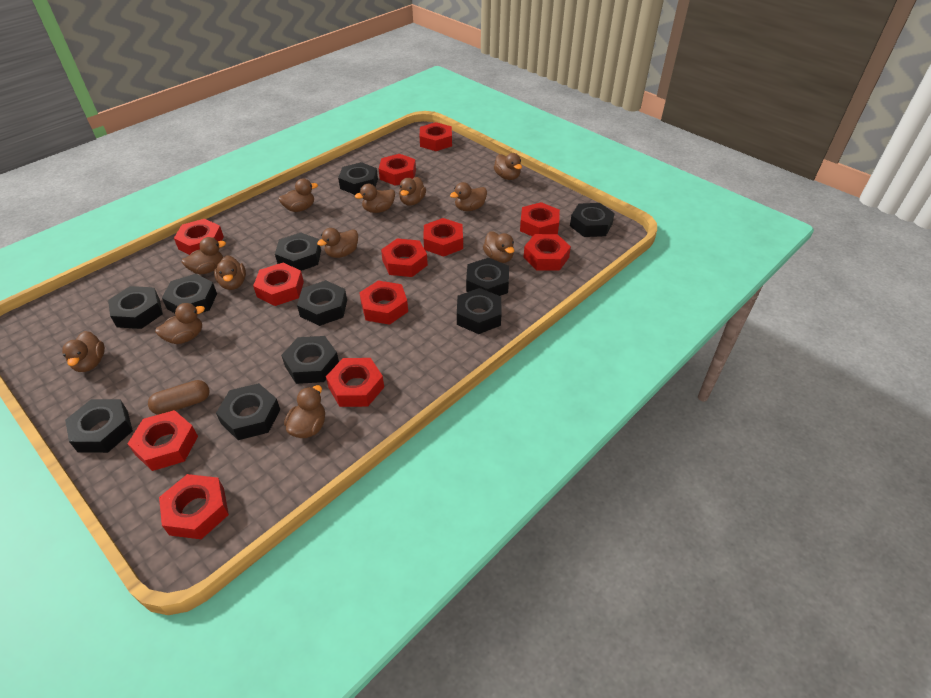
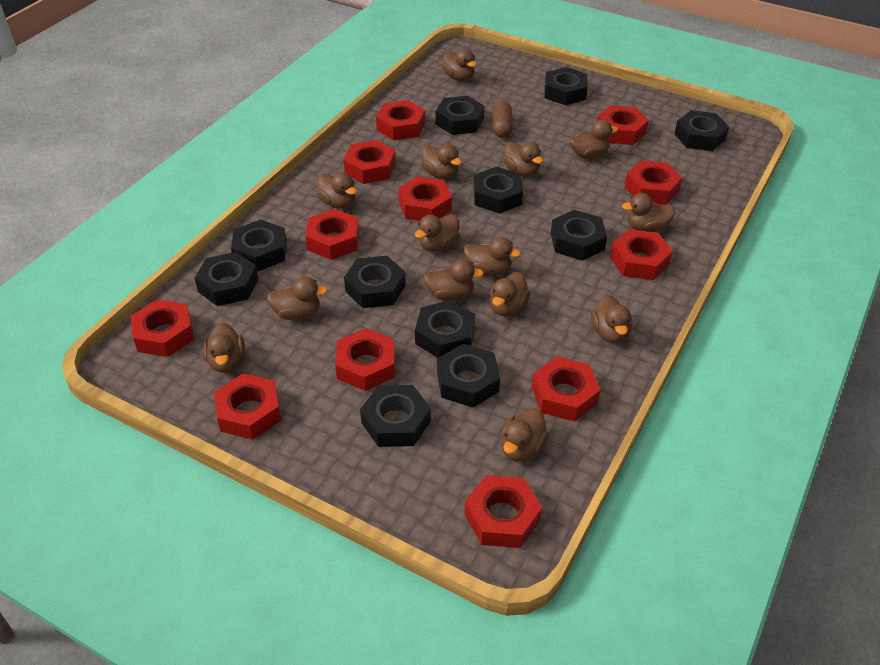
brown duck: 12 -> 14

